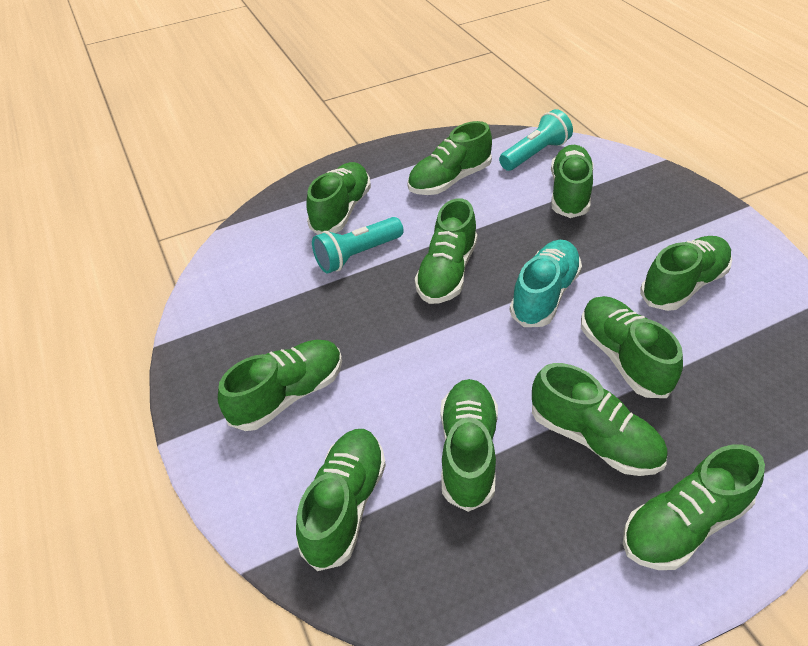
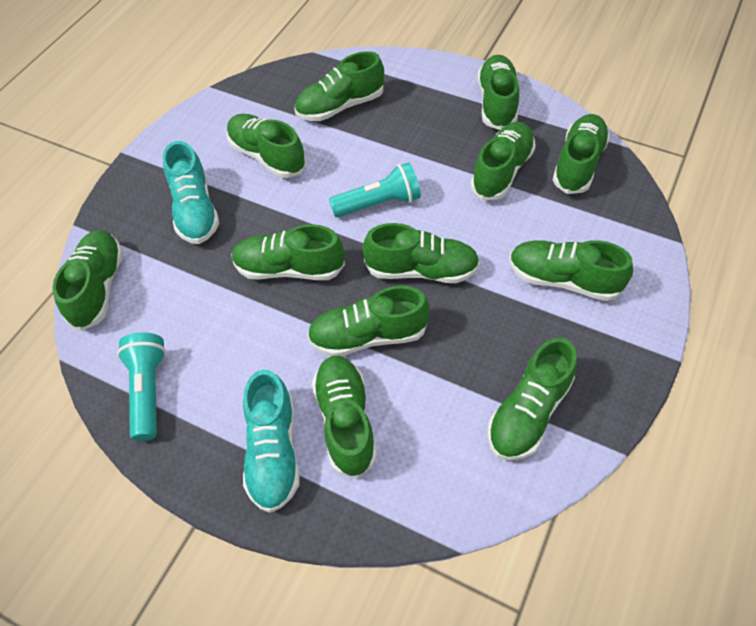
green shoe: 11 -> 12
turquoise shoe: 1 -> 2

